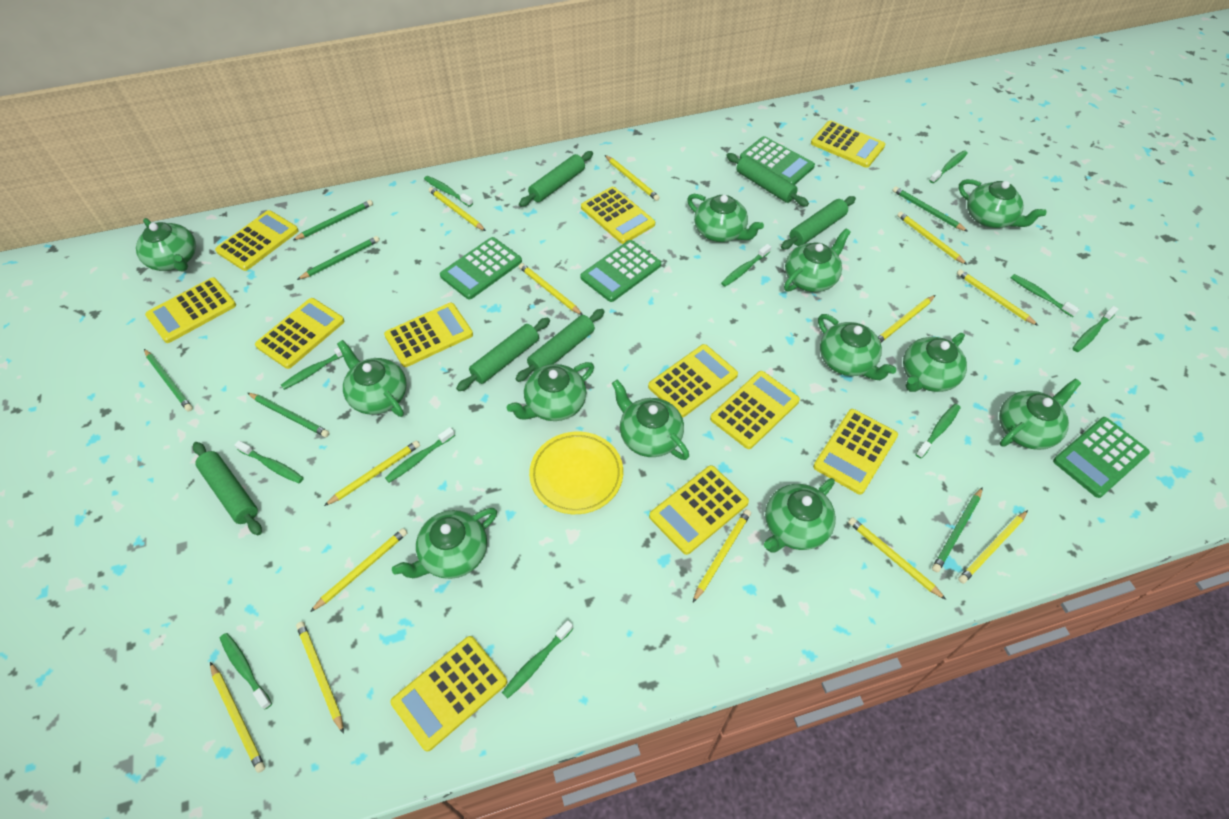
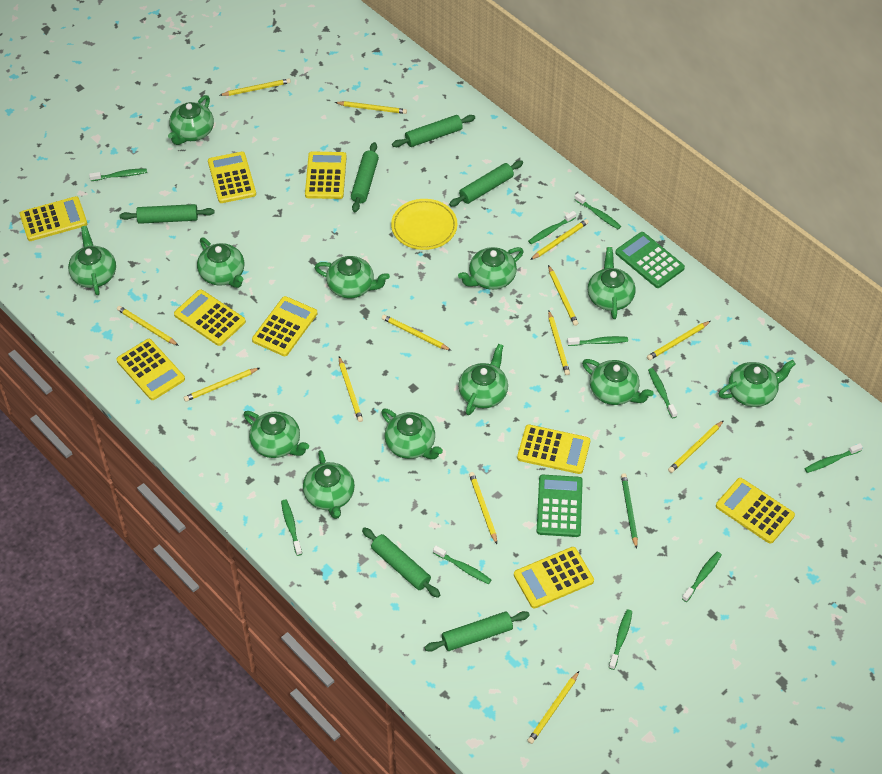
green calculator: 4 -> 2
green pencil: 6 -> 1
green toothbrush: 11 -> 10
yellow calculator: 11 -> 9

